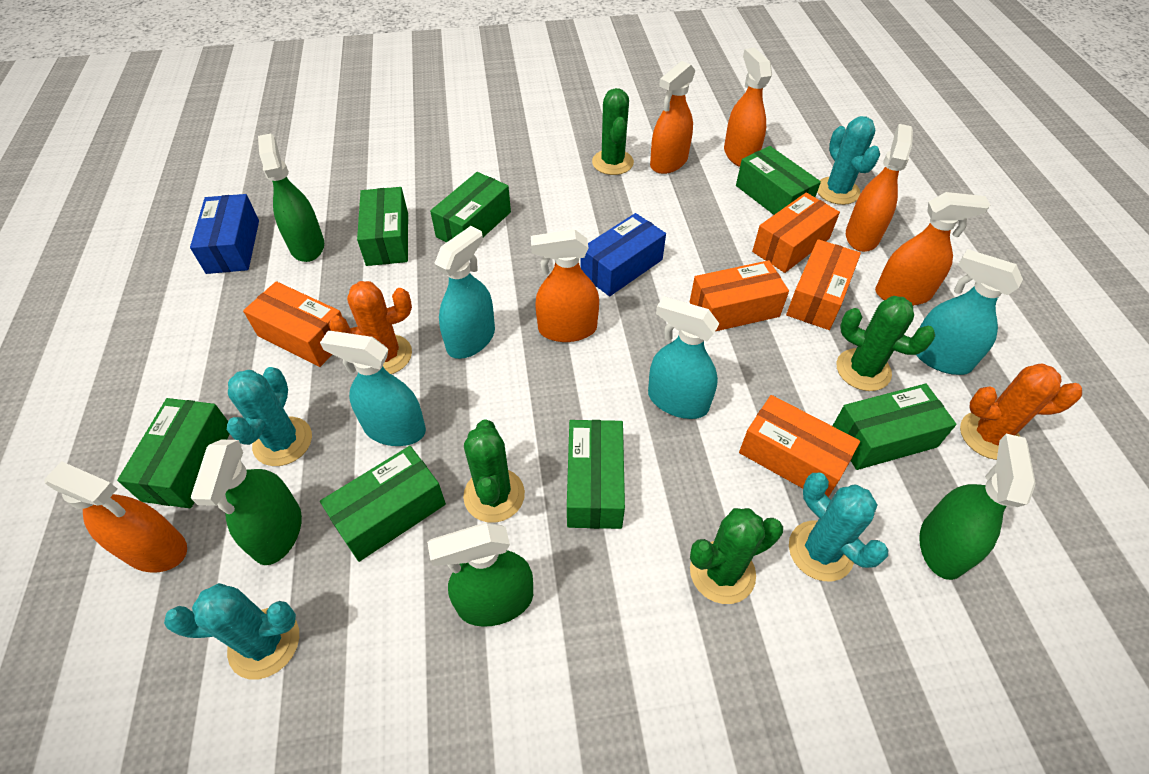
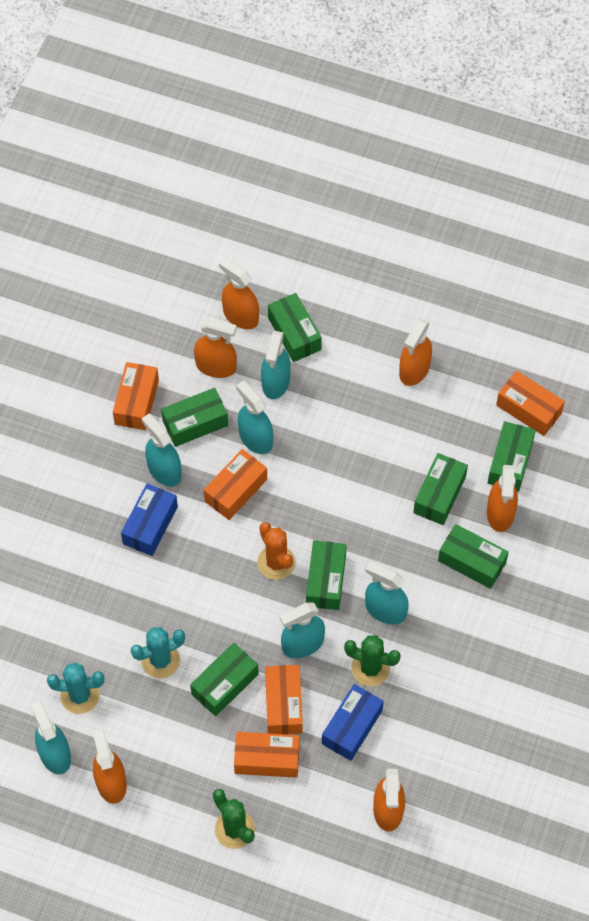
green cactus: 4 -> 2
green spray bottle: 4 -> 0
orange cactus: 2 -> 1
turquoise cactus: 4 -> 2
turquoise spray bottle: 4 -> 6

